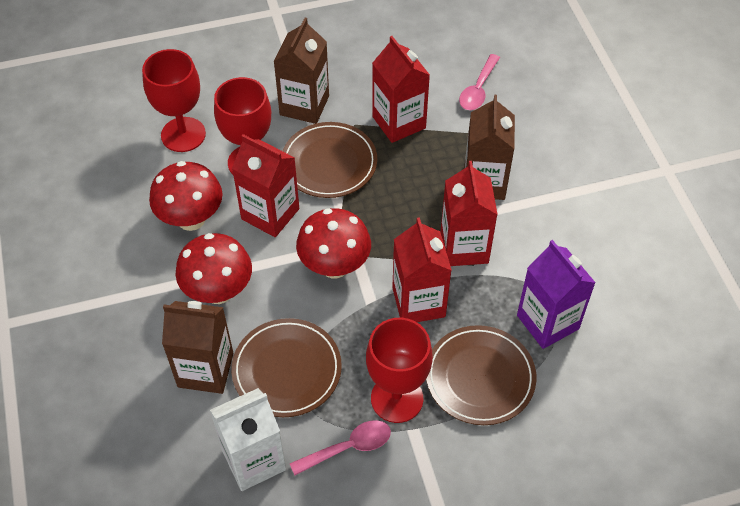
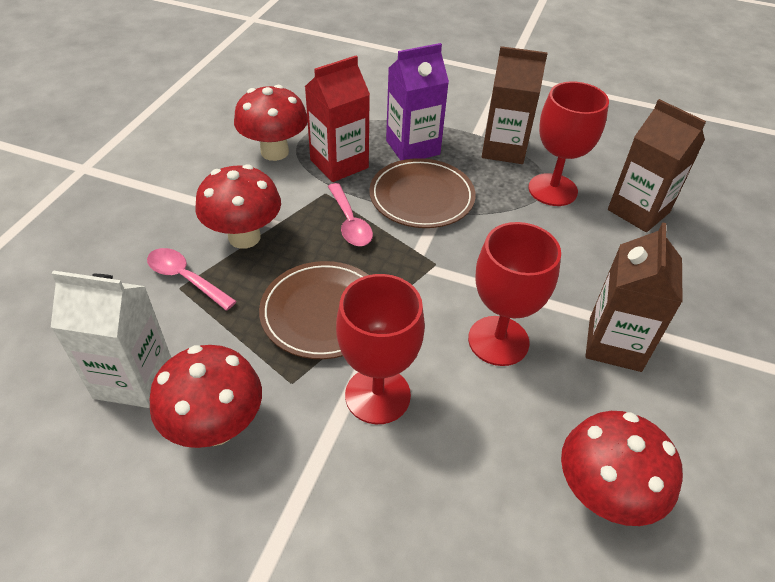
brown plate: 3 -> 2
red carton: 4 -> 1
red mushroom: 3 -> 4

